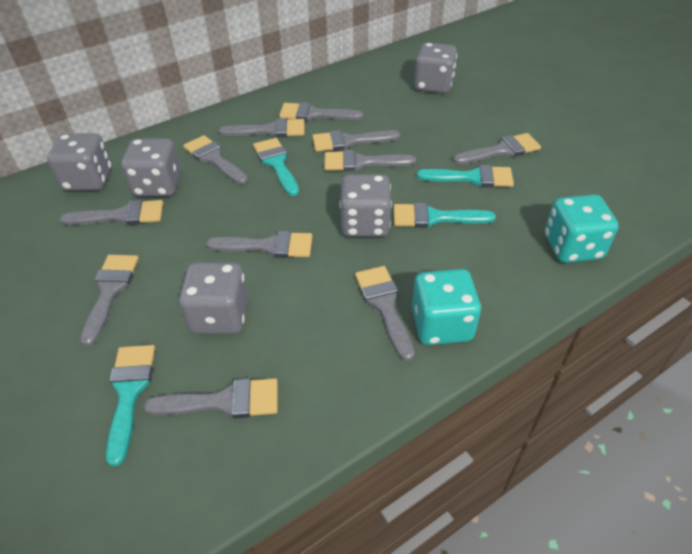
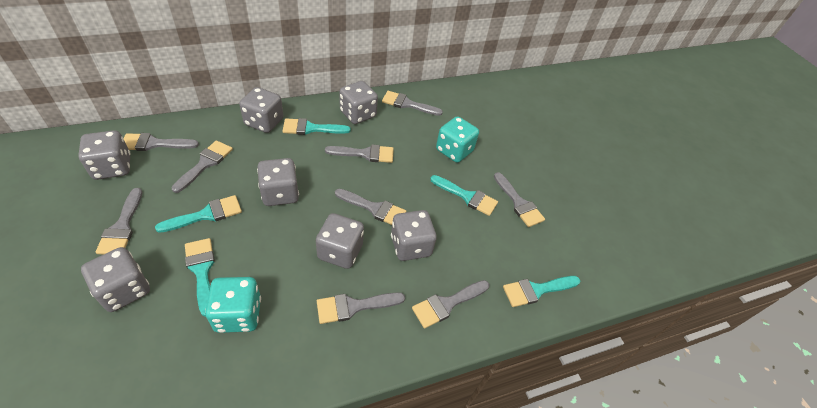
grey brush: 11 -> 9
grey dice: 5 -> 7
turquoise brush: 4 -> 5

